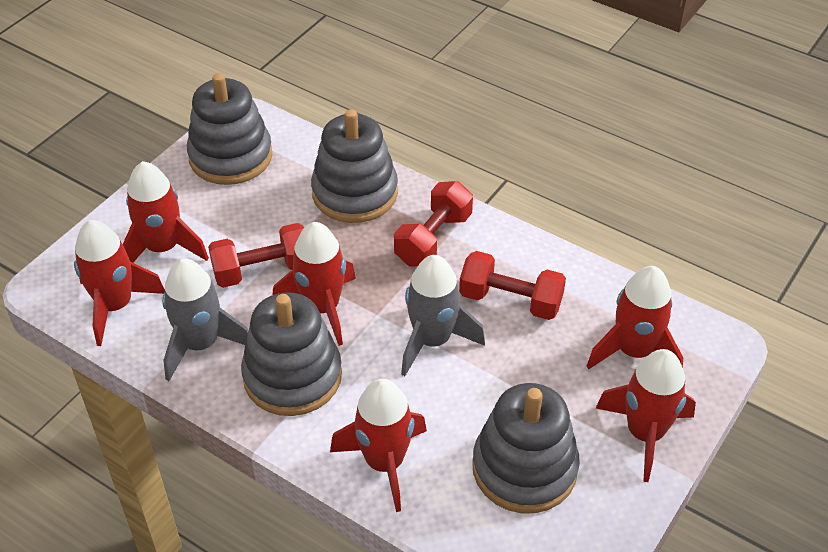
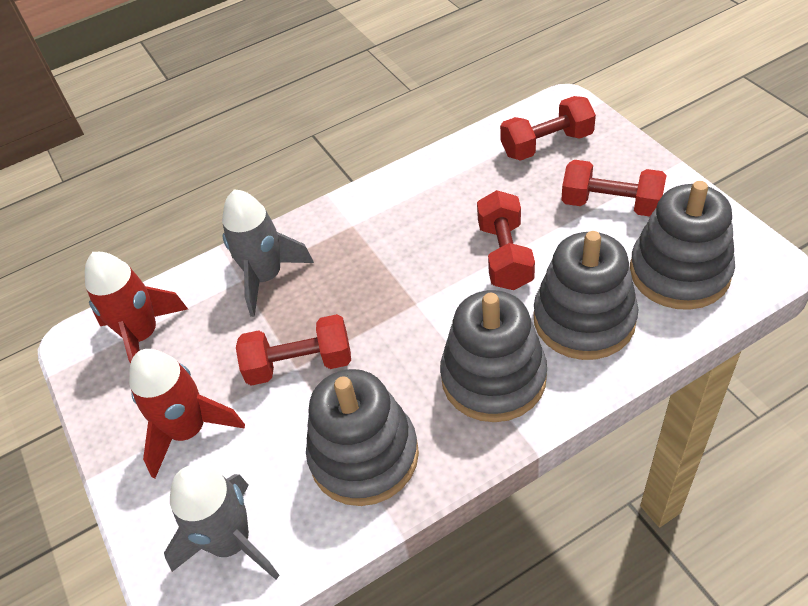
red dumbbell: 3 -> 4
red rocket: 6 -> 2

